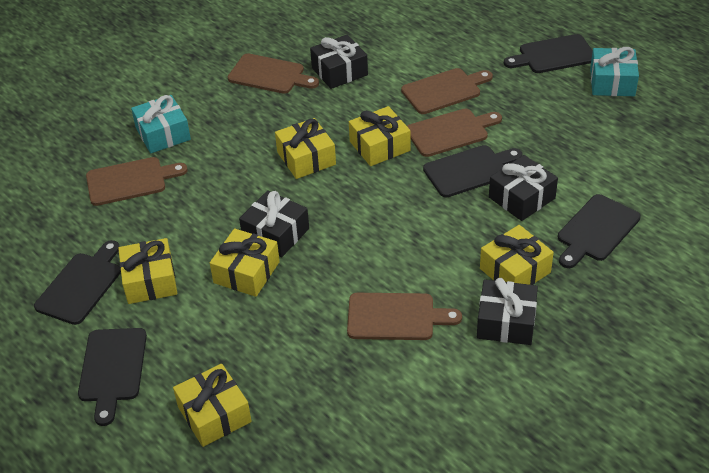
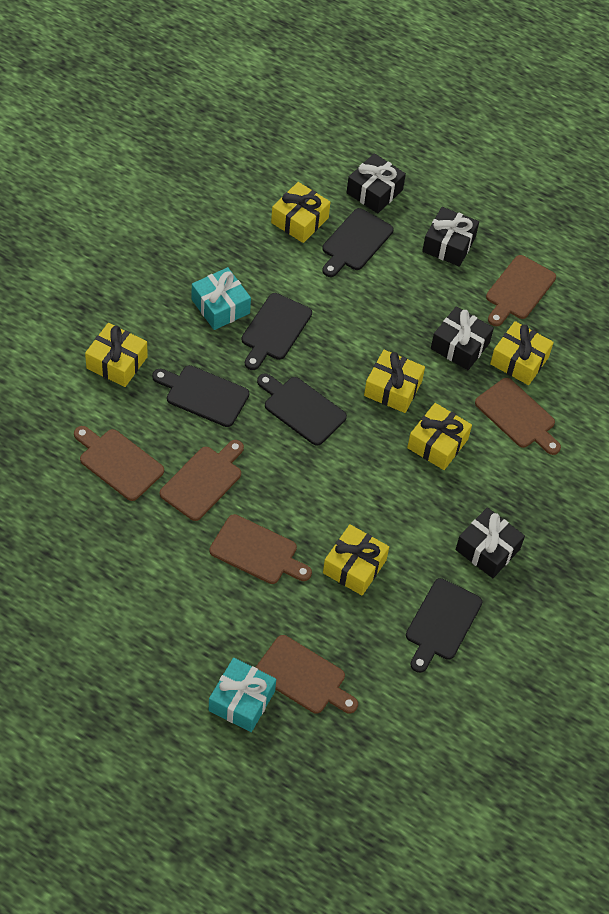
brown cutting board: 5 -> 6

